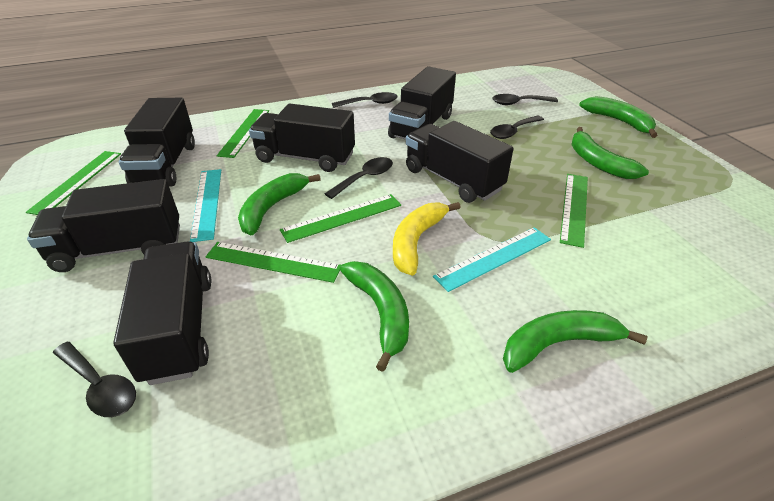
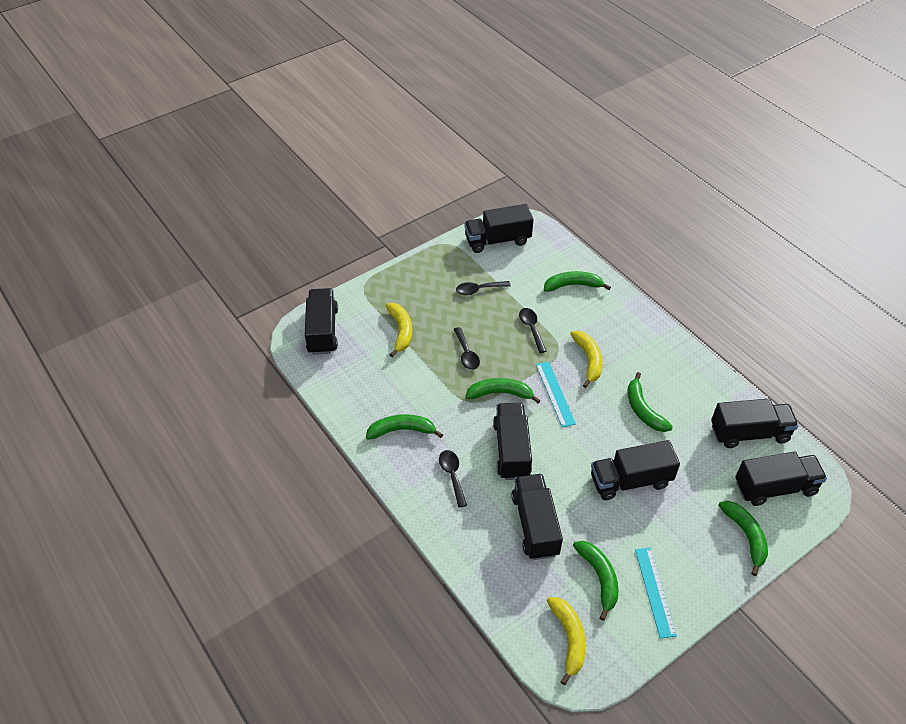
black spoon: 5 -> 4
black truck: 6 -> 7
green banana: 5 -> 6
green ruler: 5 -> 0
yellow banana: 1 -> 3

